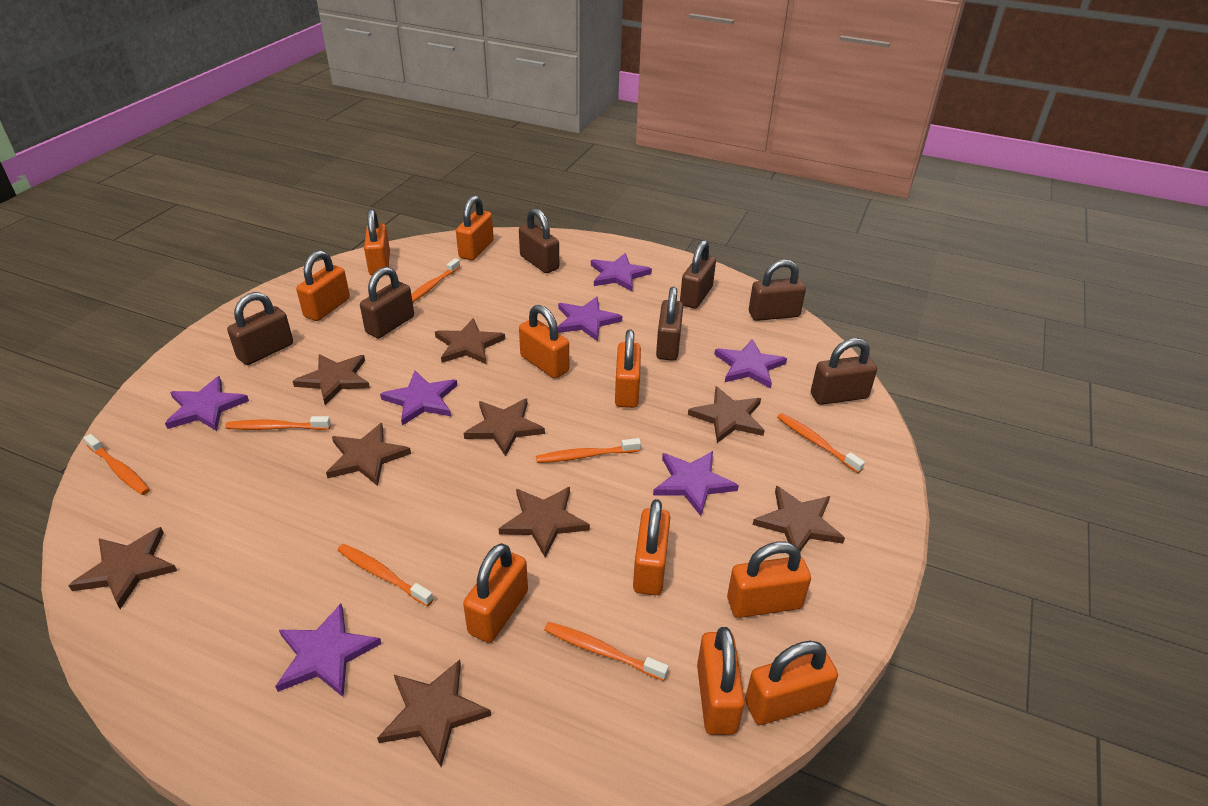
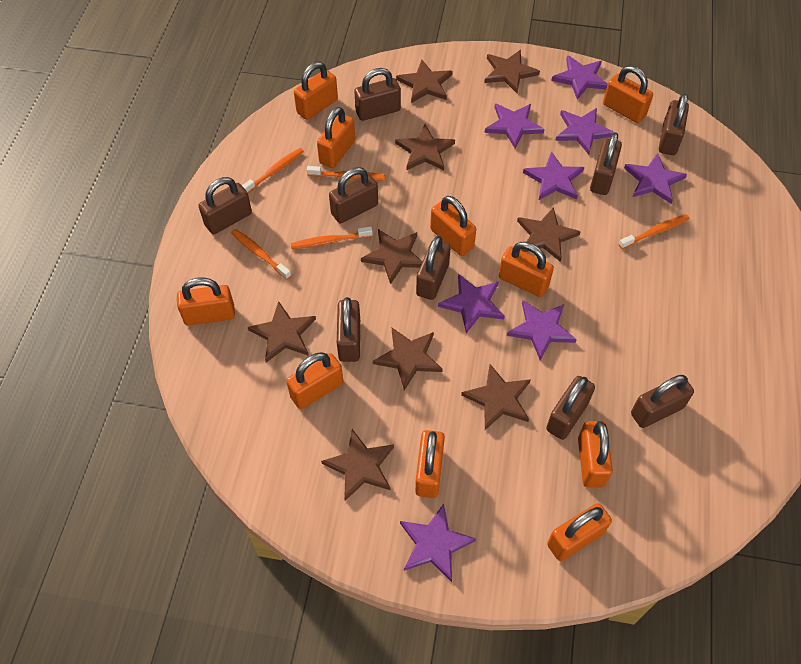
brown padlock: 7 -> 9
orange toothbrush: 7 -> 5
purple star: 7 -> 8

